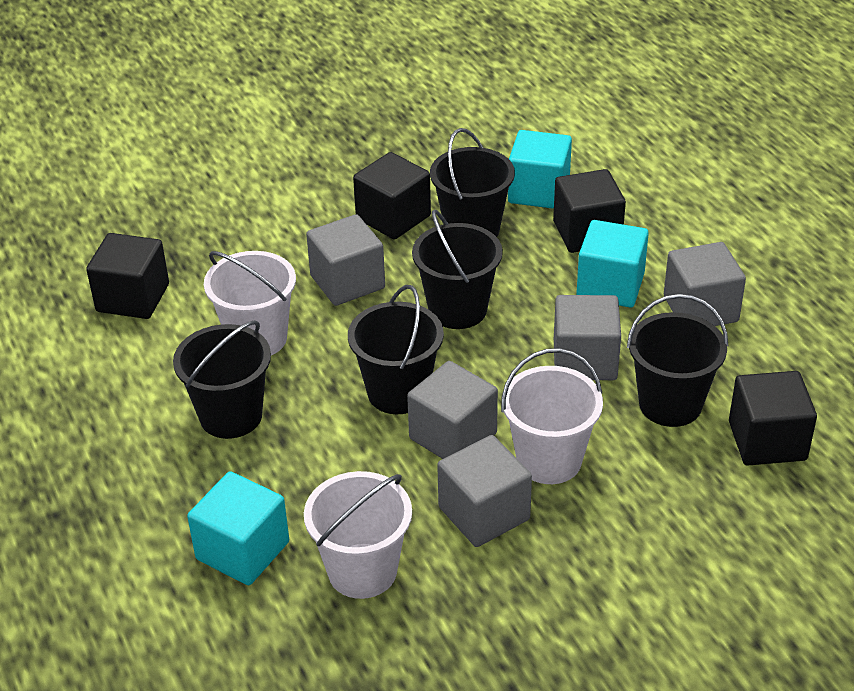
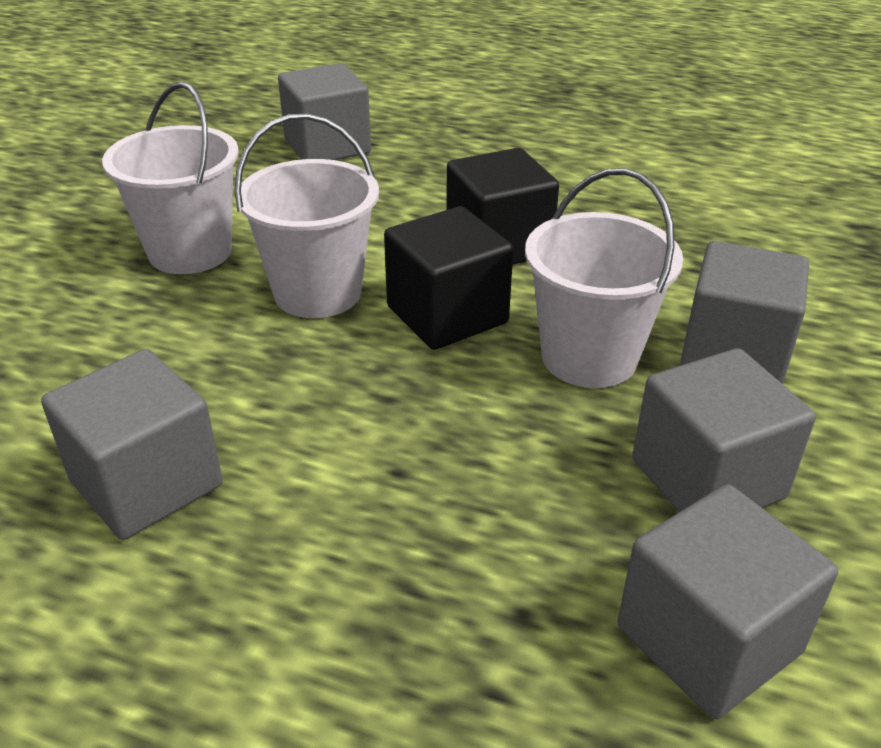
black bucket: 5 -> 0
black cube: 4 -> 2
turquoise cube: 3 -> 0

